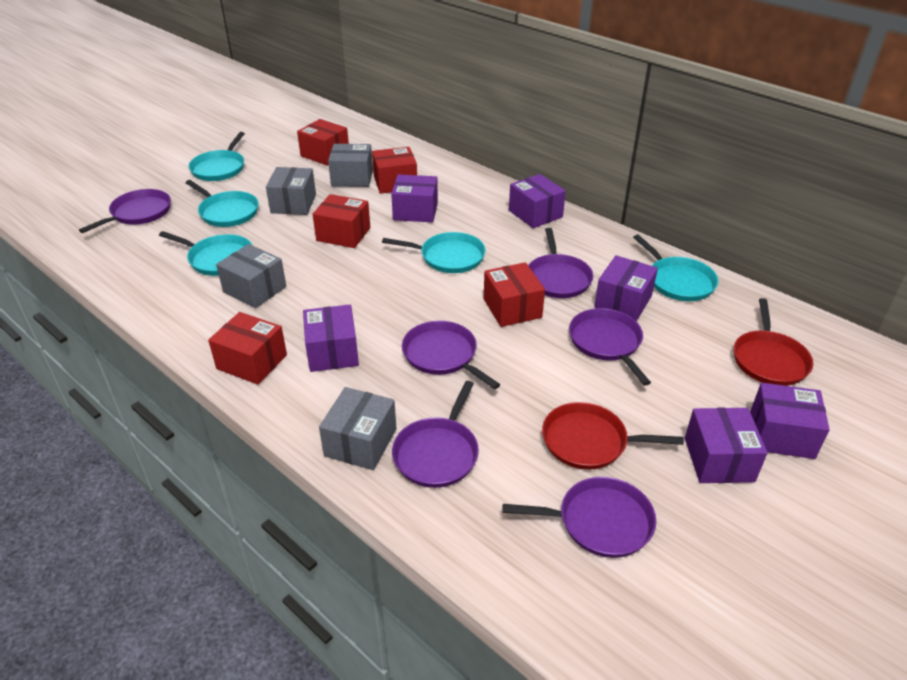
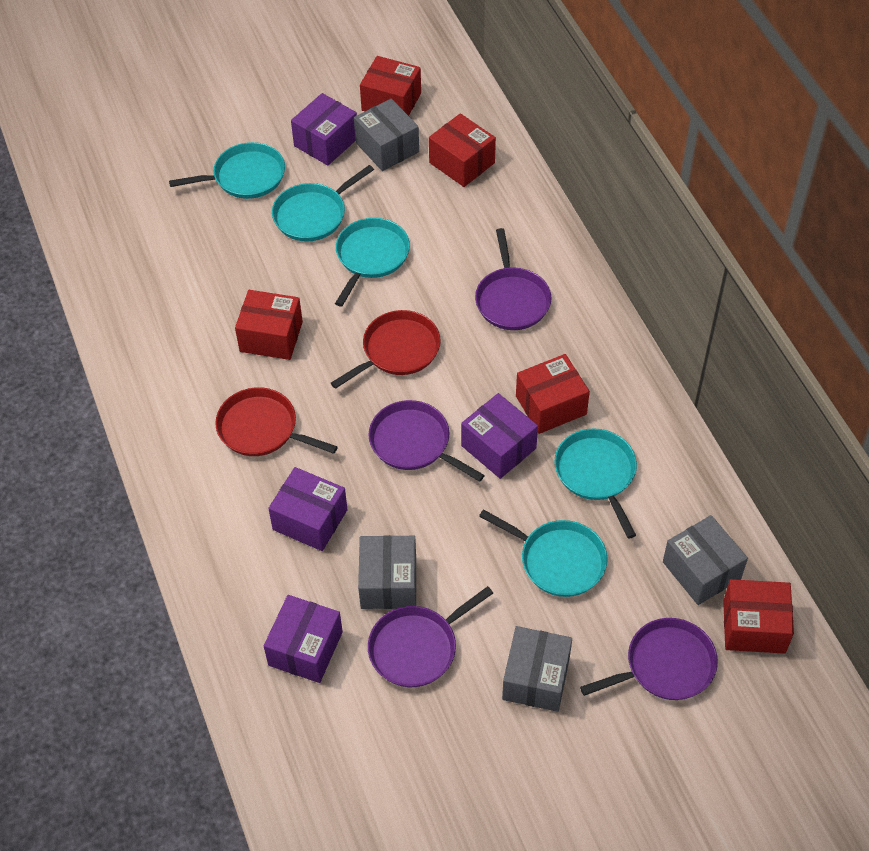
purple box: 6 -> 4
purple pan: 6 -> 4

